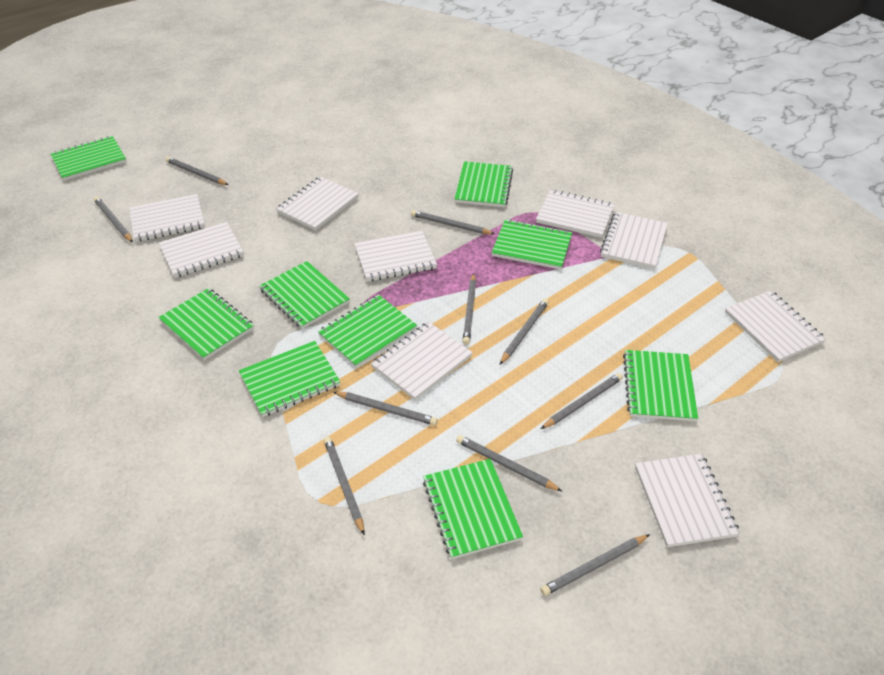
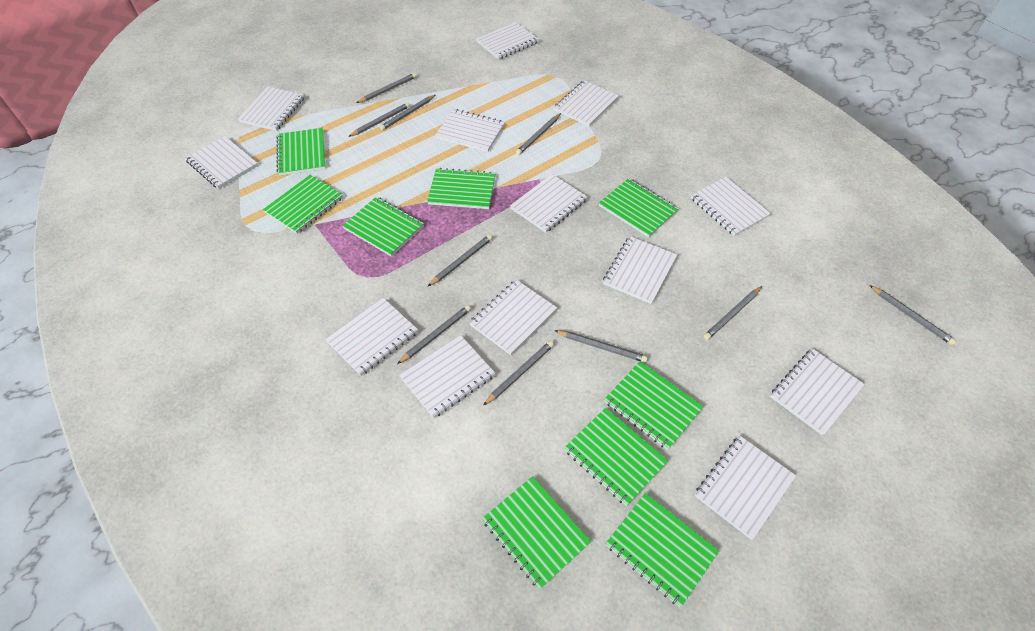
white notebook: 9 -> 13

